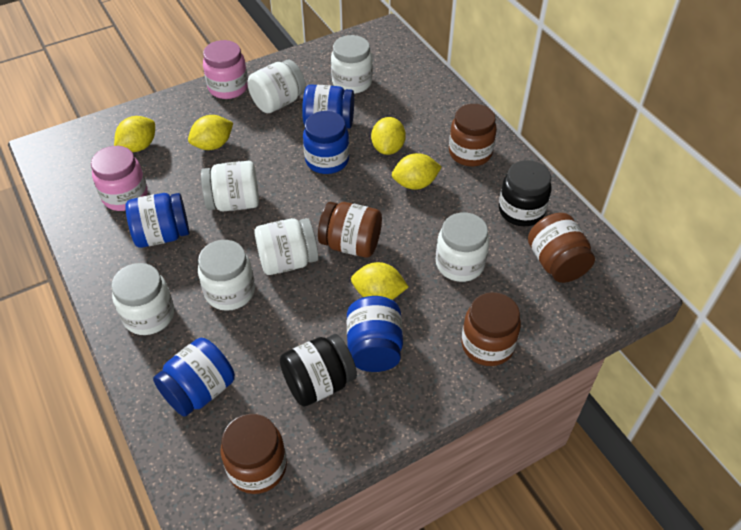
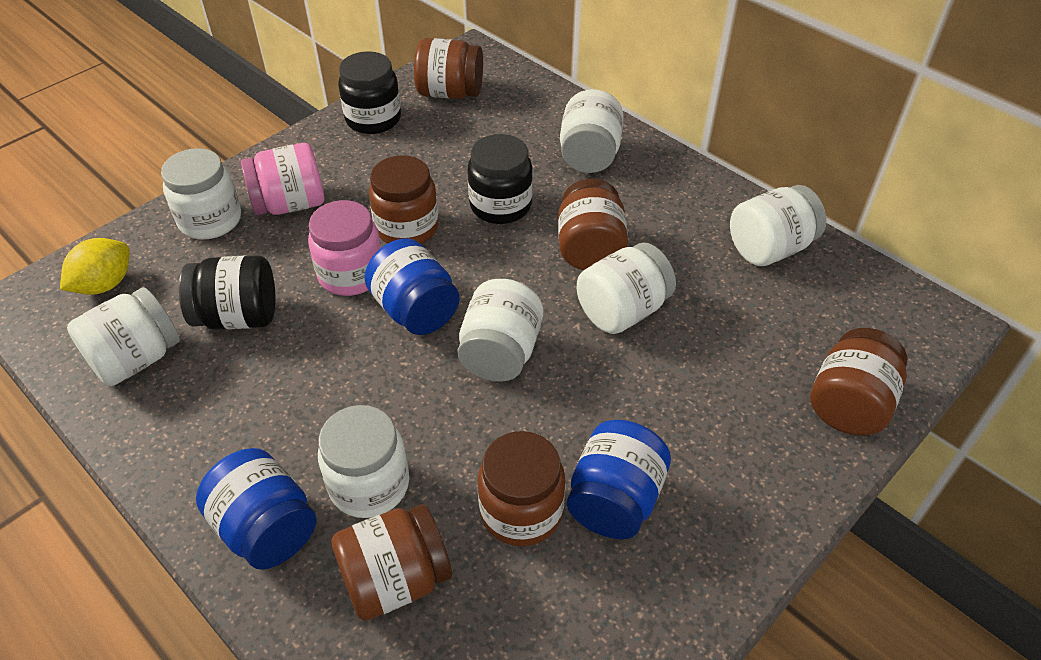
black jar: 2 -> 3
blue jar: 5 -> 3
brown jar: 5 -> 6
yellow lemon: 5 -> 1

